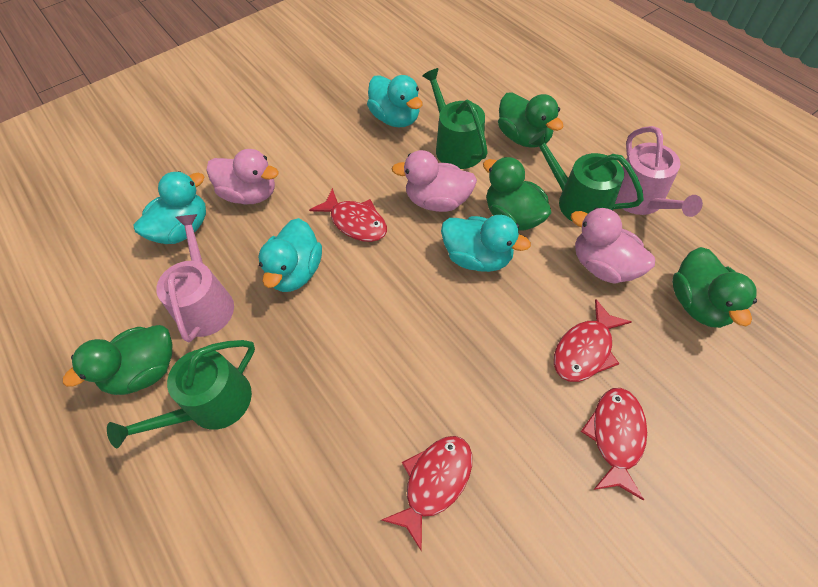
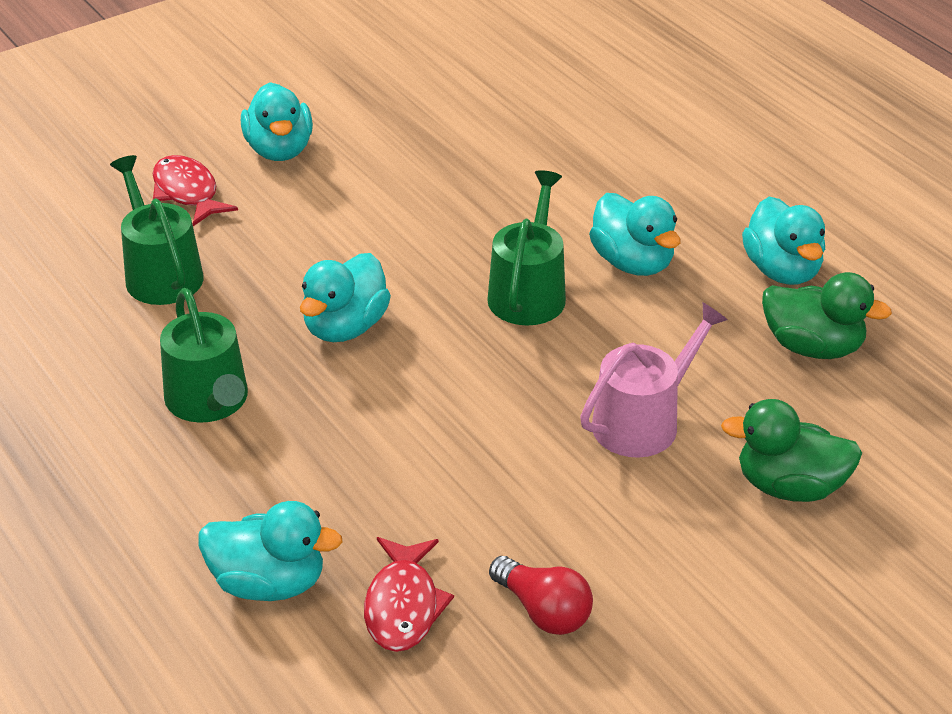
green duck: 4 -> 2
pink duck: 3 -> 0
pink watering can: 2 -> 1
red fish: 4 -> 2
red light bulb: 0 -> 1
turquoise duck: 4 -> 5

